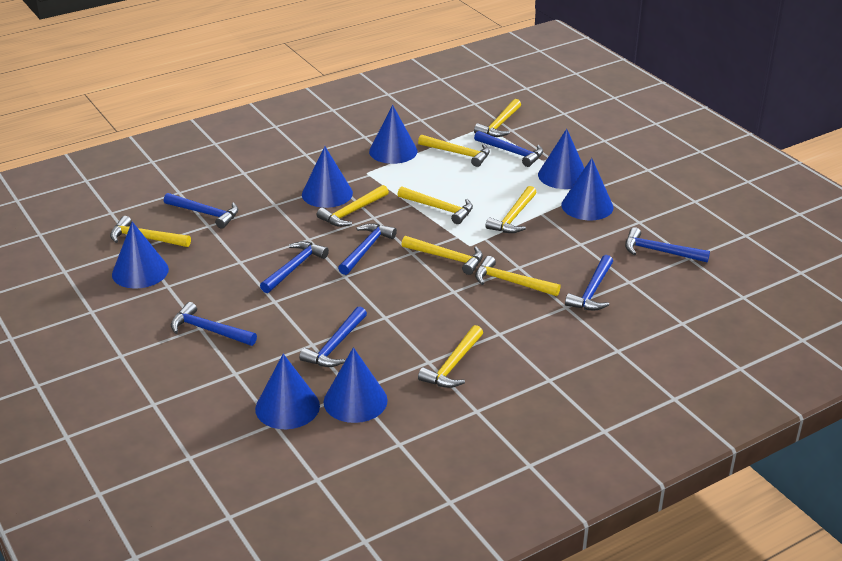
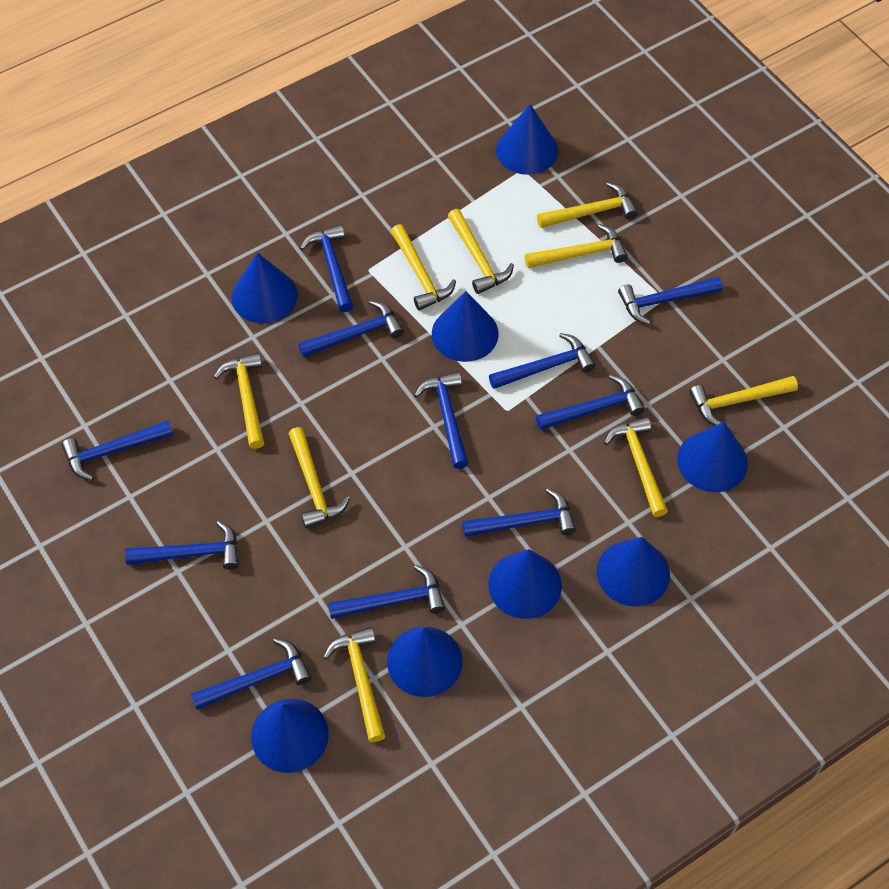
blue cone: 7 -> 8
blue hammer: 8 -> 11

